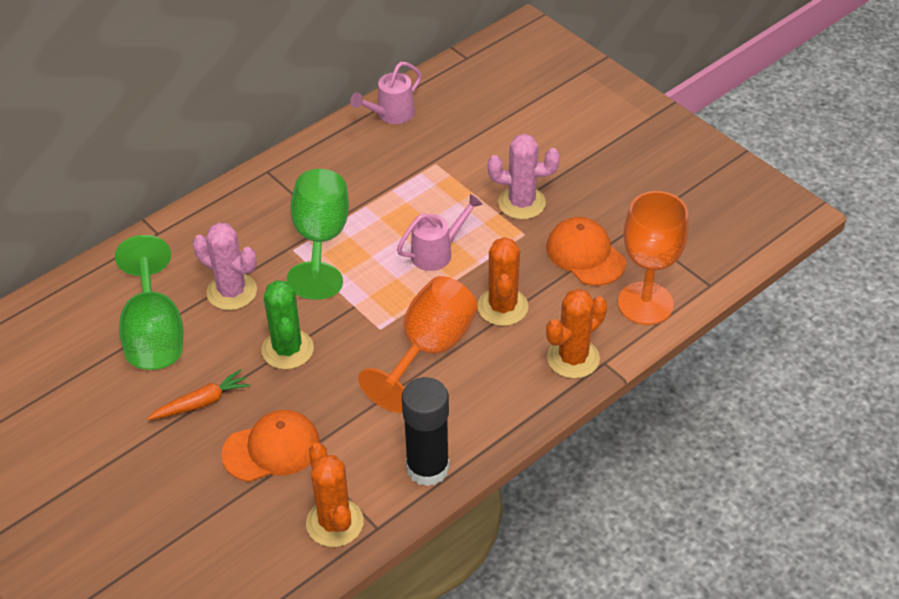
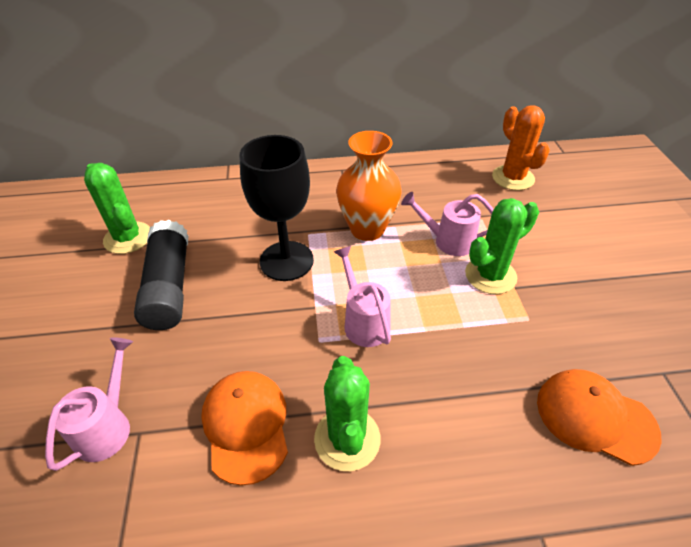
black goblet: 0 -> 1
green cactus: 1 -> 3
green goblet: 2 -> 0
orange cactus: 3 -> 1
orange carrot: 1 -> 0
orange goblet: 2 -> 0
orange vase: 0 -> 1
pink cactus: 2 -> 0
pink watering can: 2 -> 3

